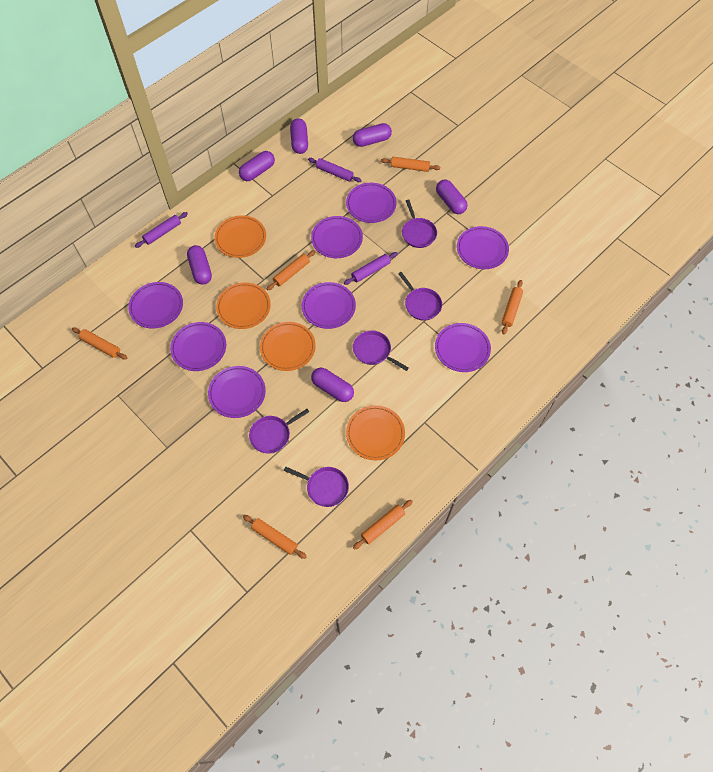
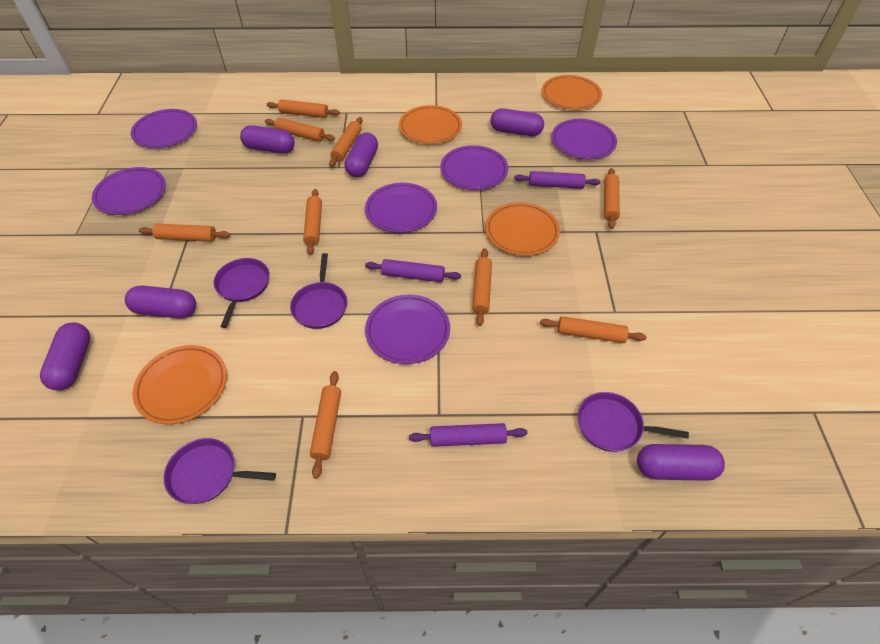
orange rolling pin: 6 -> 9
purple pan: 5 -> 4
purple plate: 8 -> 6

